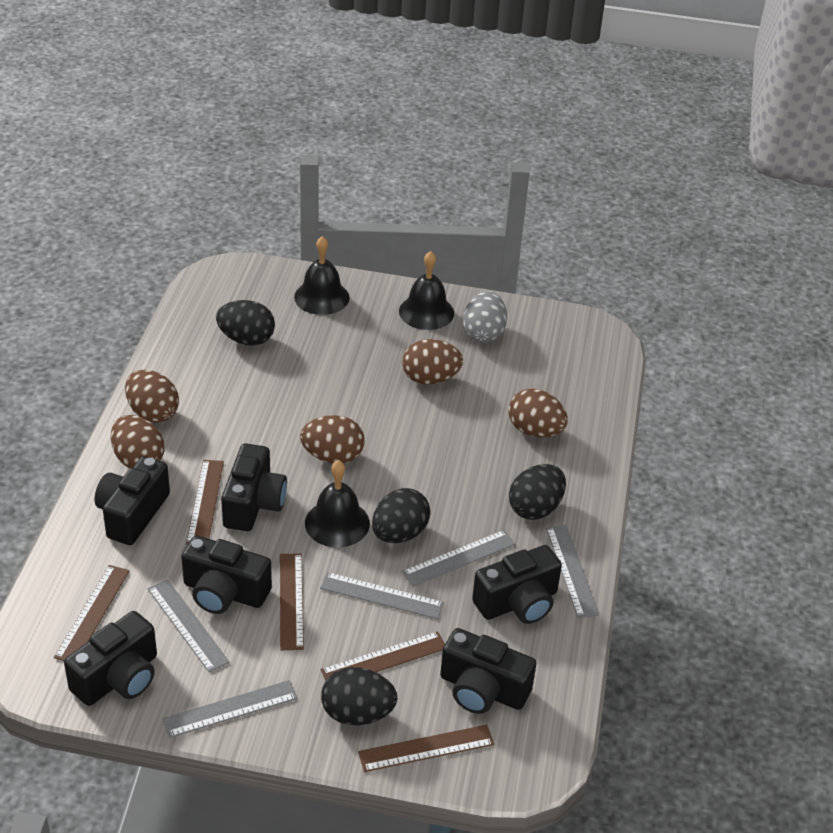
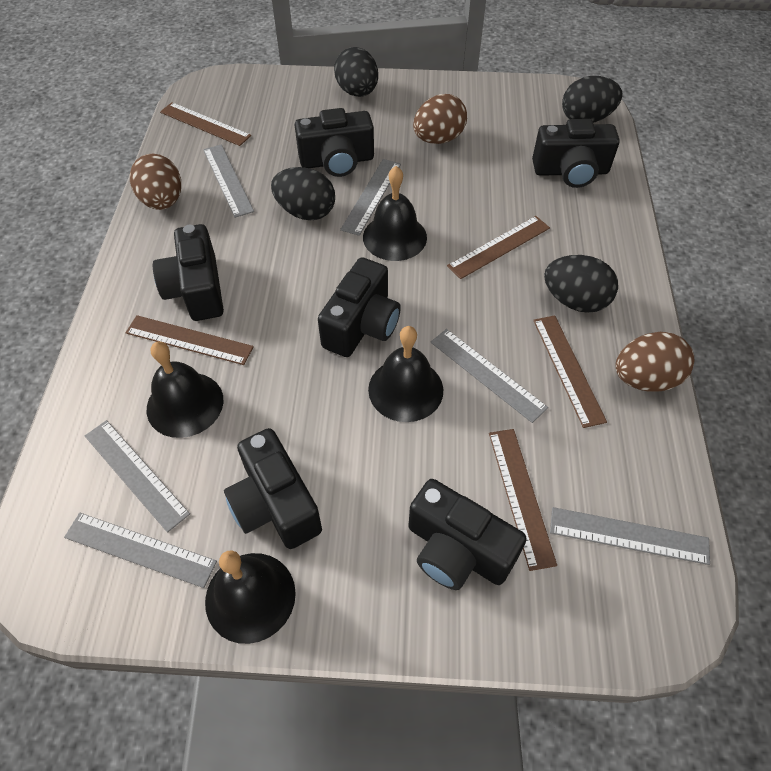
black bell: 3 -> 4
brown egg: 5 -> 3
grey egg: 1 -> 0
grey ruler: 5 -> 6

